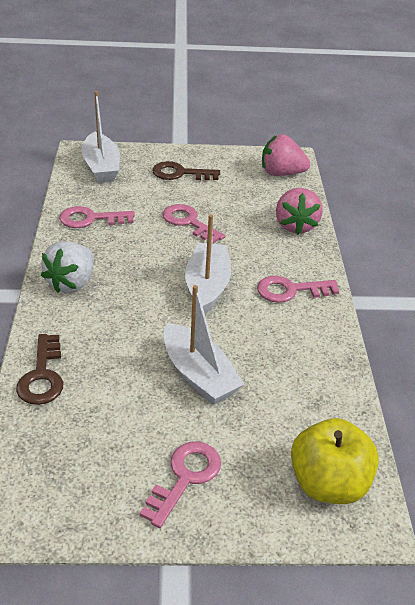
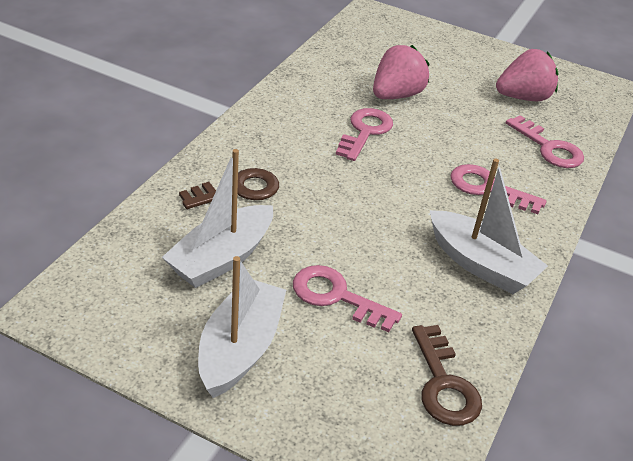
white strawberry: 1 -> 0
yellow apple: 1 -> 0

